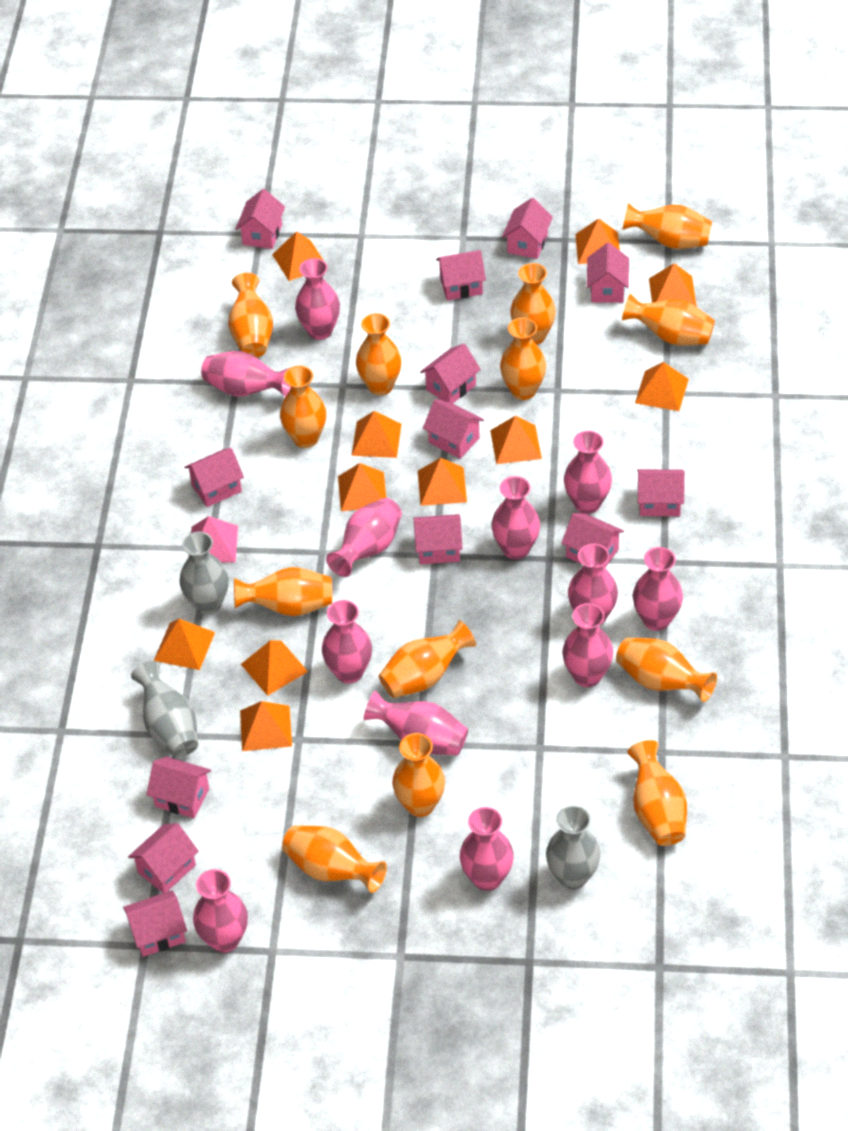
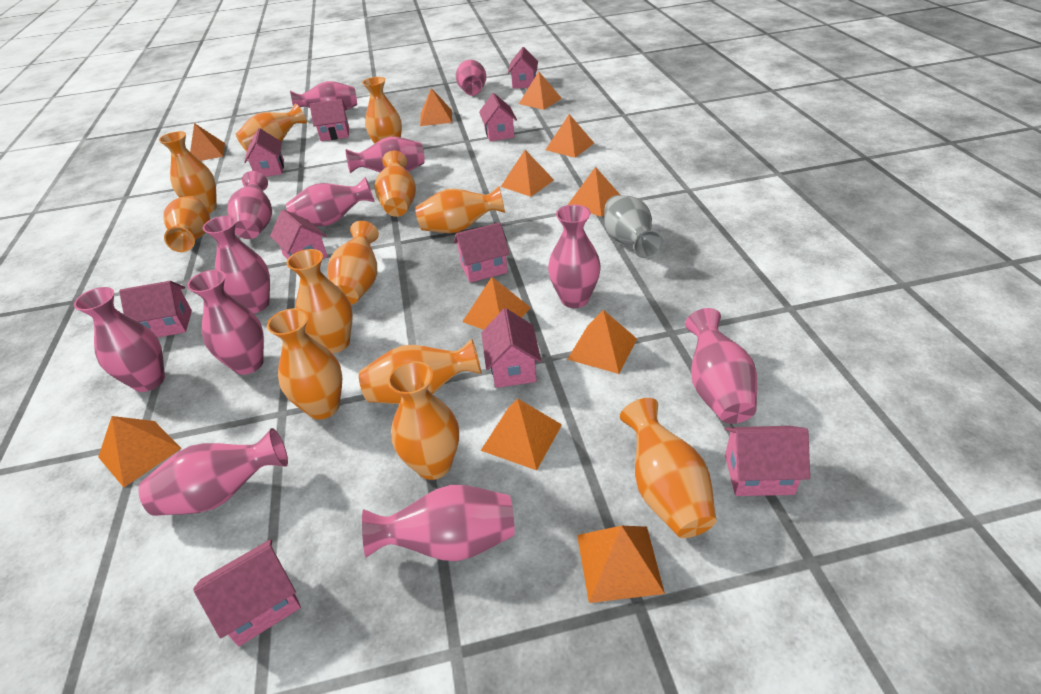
grey vase: 3 -> 1
orange vase: 13 -> 12
pink house: 13 -> 10
pink pyramid: 1 -> 0

